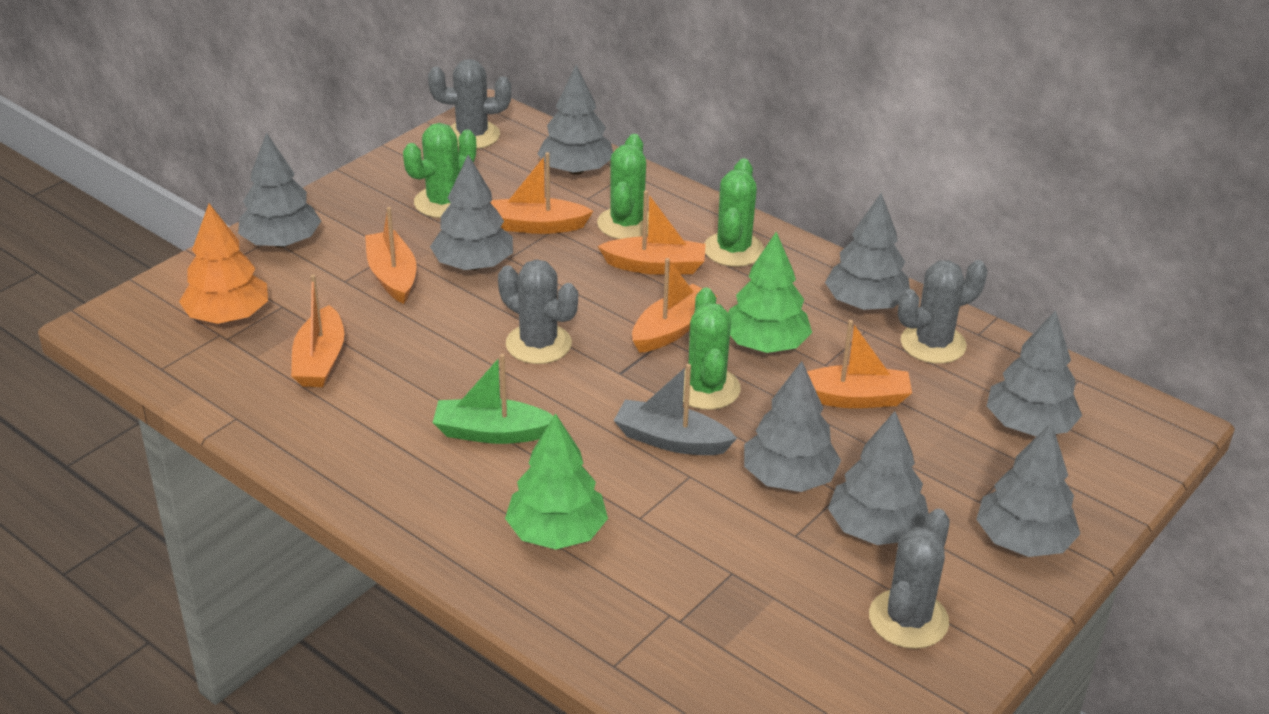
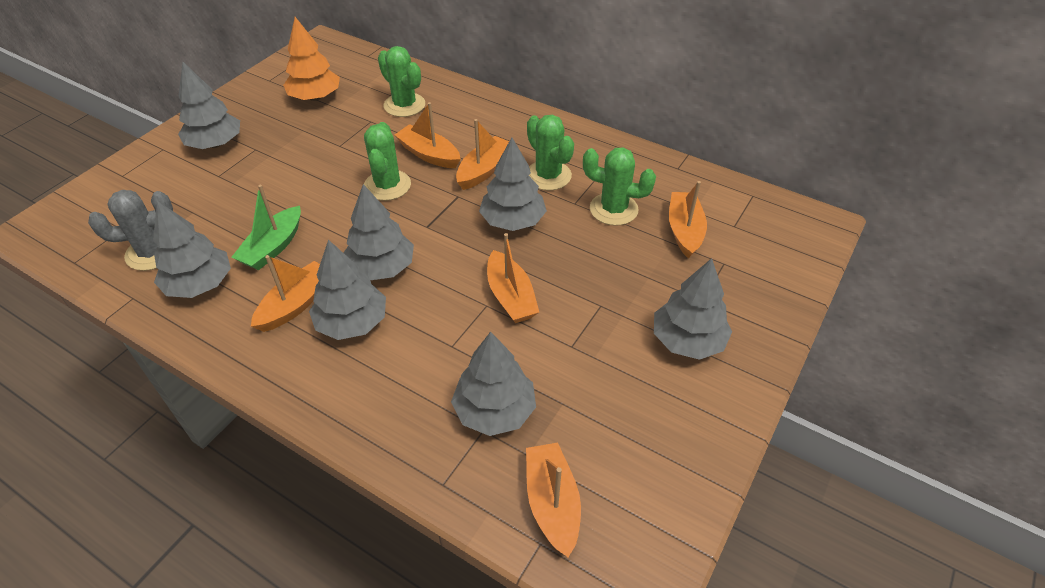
green tree: 2 -> 0
grey boat: 1 -> 0
grey cactus: 4 -> 1
grey tree: 8 -> 7

